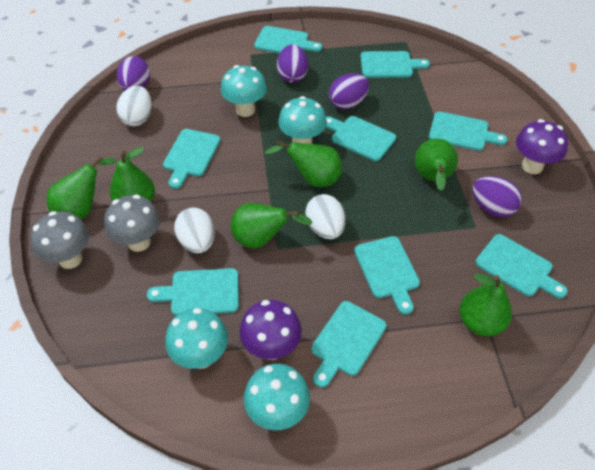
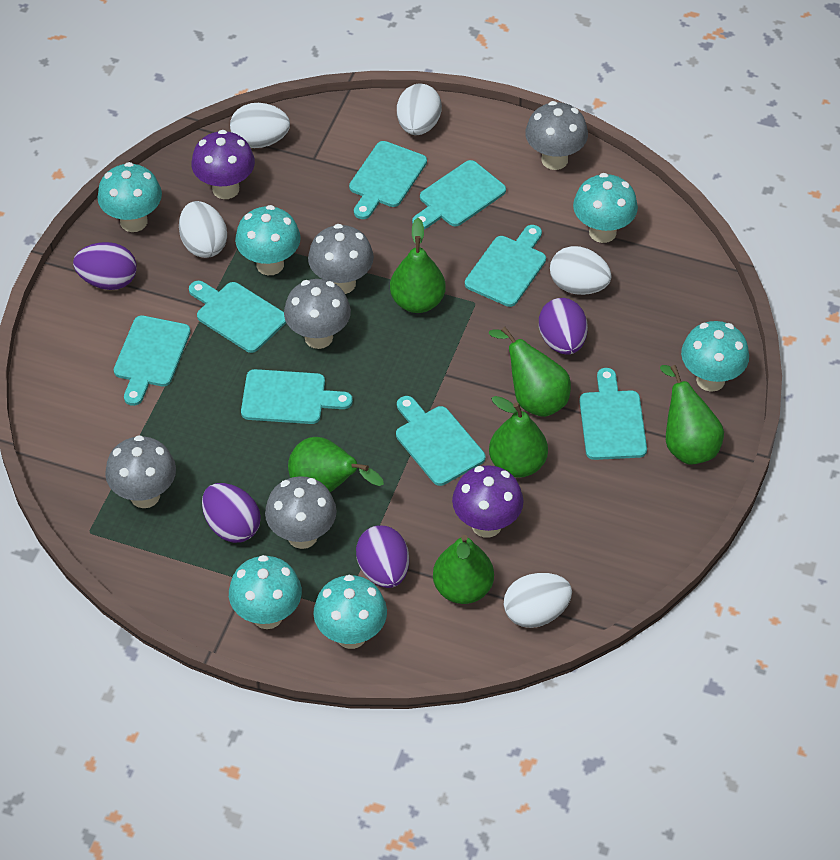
grey mushroom: 2 -> 5
turquoise cutting board: 9 -> 8
turquoise mushroom: 4 -> 6
white egg: 3 -> 5

